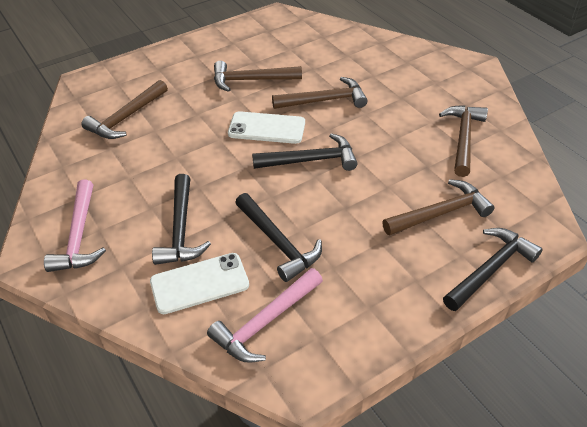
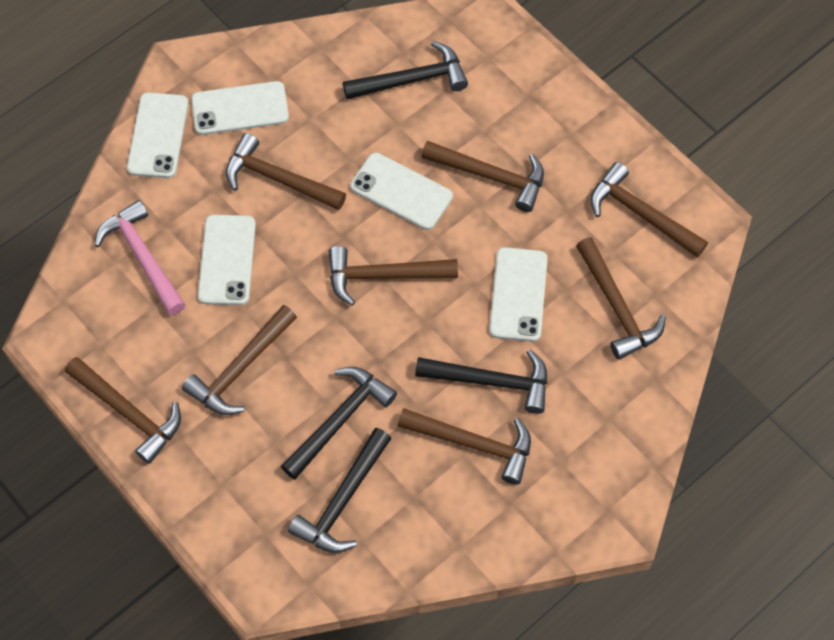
brown hammer: 5 -> 8
pink hammer: 2 -> 1
white phone: 2 -> 5

